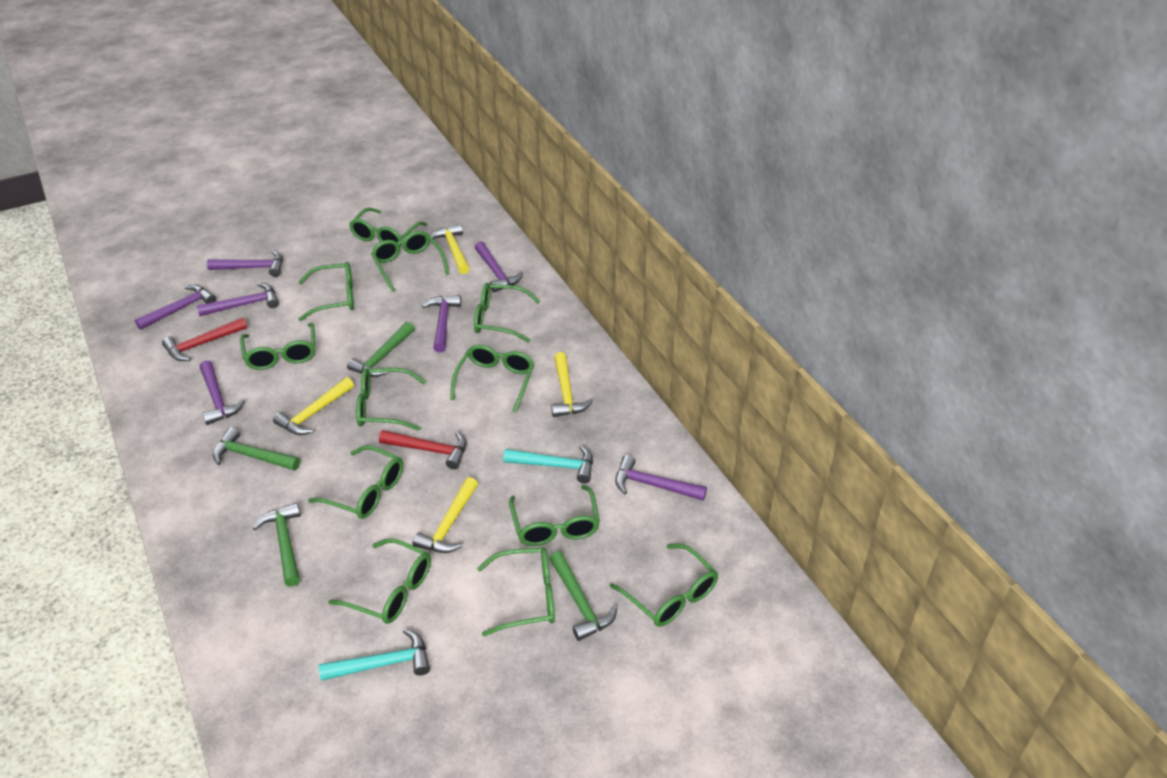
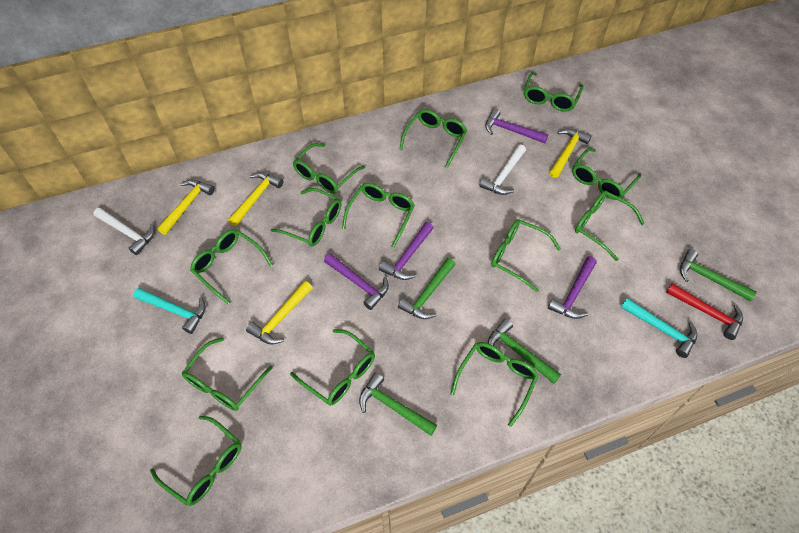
green glasses: 12 -> 13
purple hammer: 7 -> 4
red hammer: 2 -> 1
white hammer: 0 -> 2

